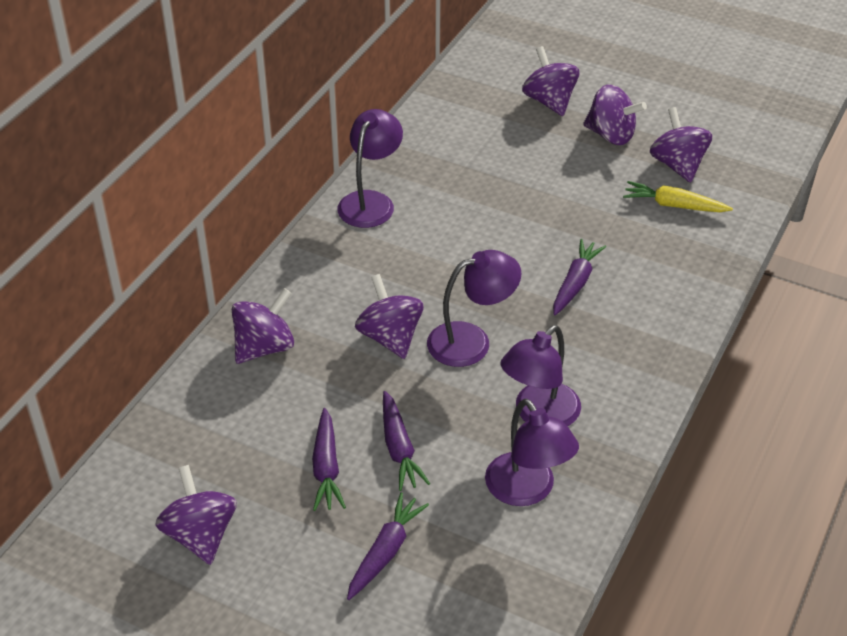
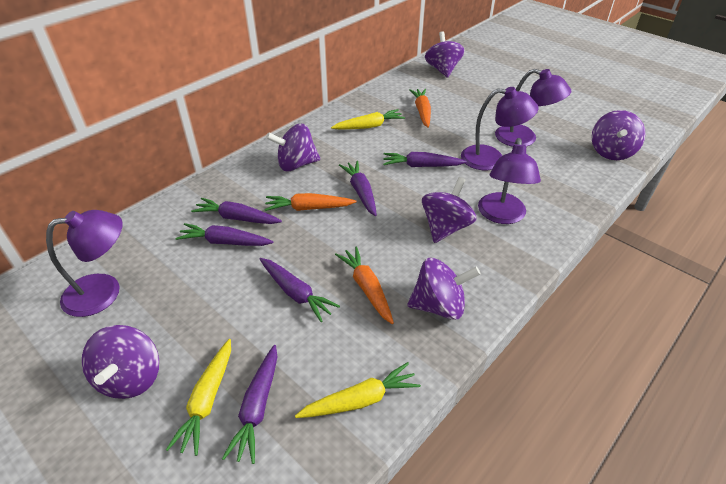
orange carrot: 0 -> 3
purple carrot: 4 -> 6
yellow carrot: 1 -> 3

